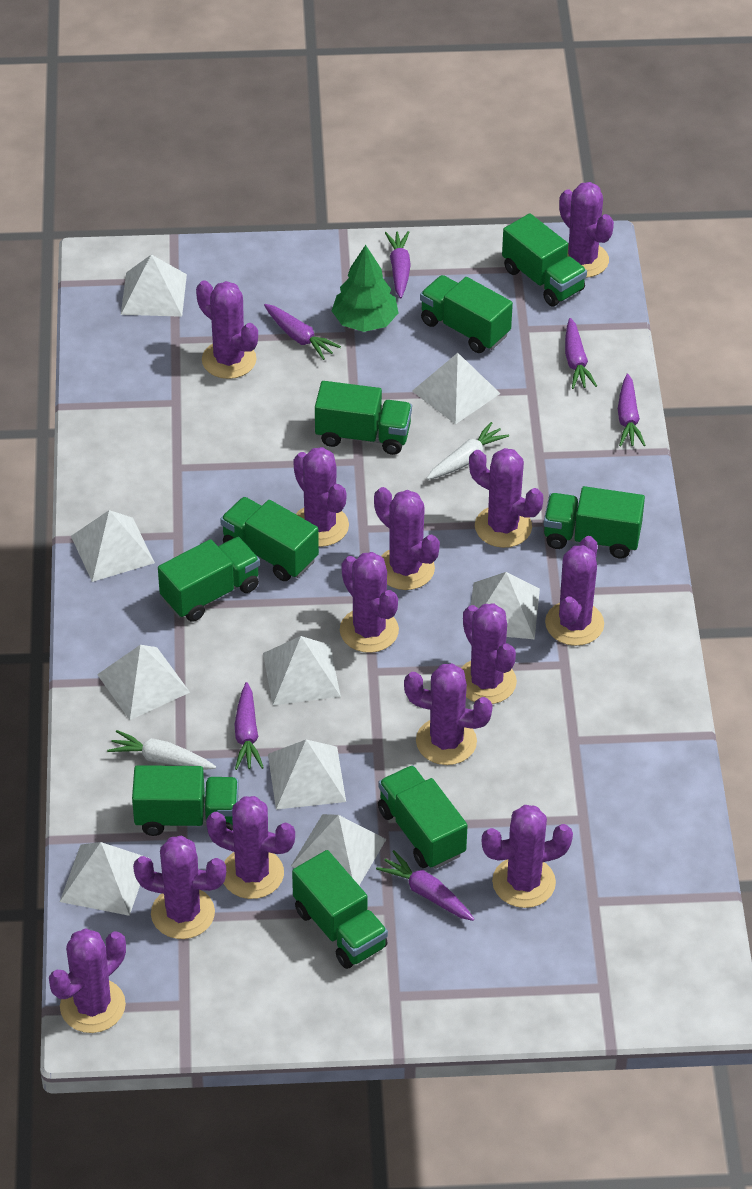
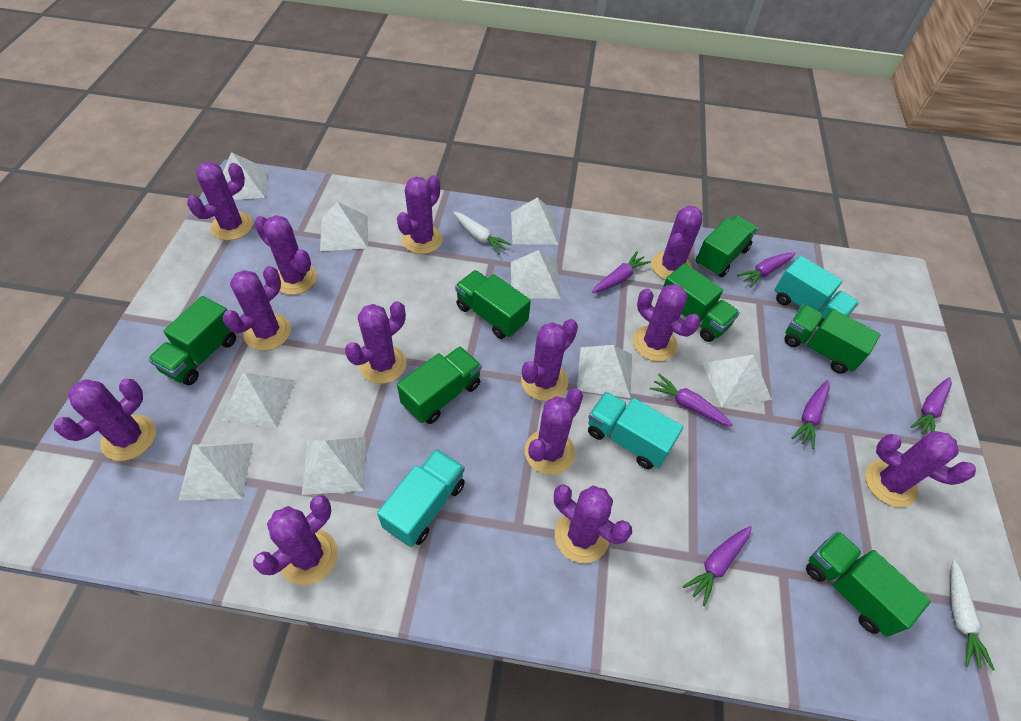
green tree: 1 -> 0
green truck: 9 -> 7
turquoise truck: 0 -> 3

